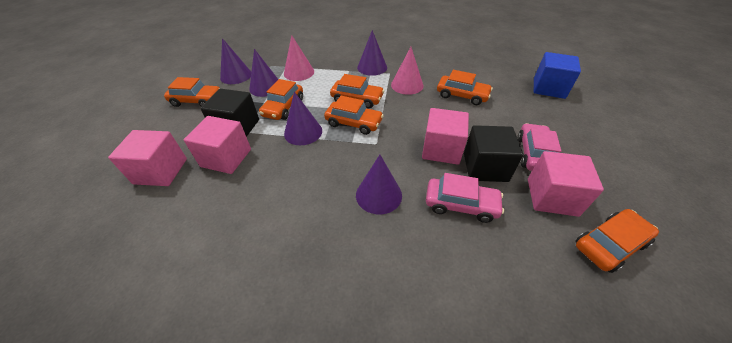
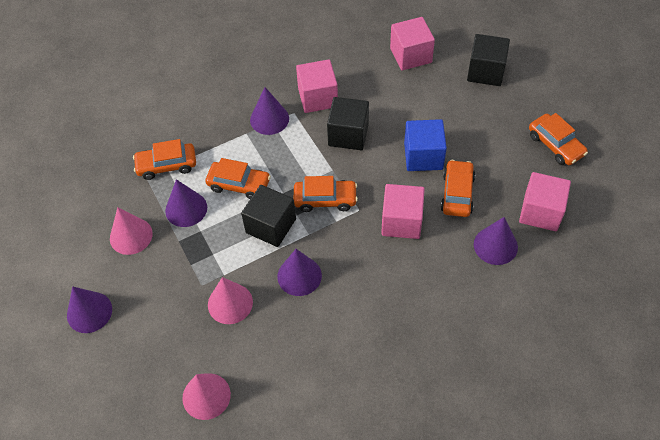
black cube: 2 -> 3
orange car: 6 -> 5
pink car: 2 -> 0
pink cone: 2 -> 3

